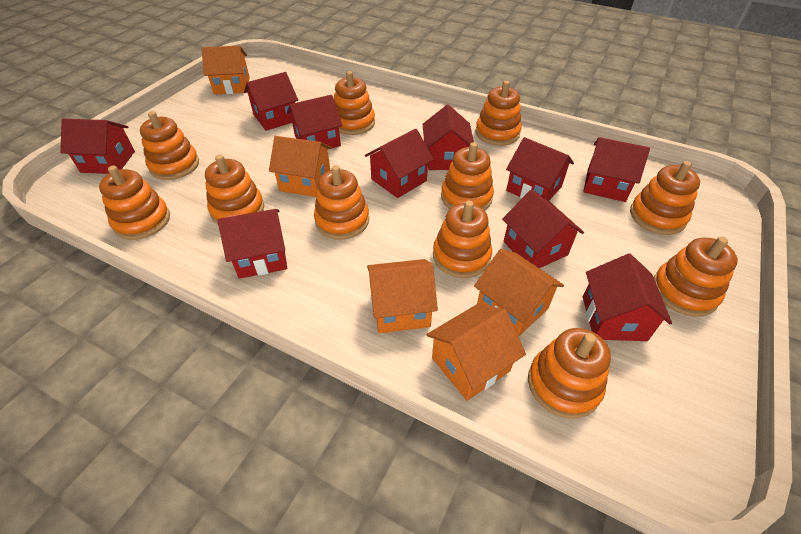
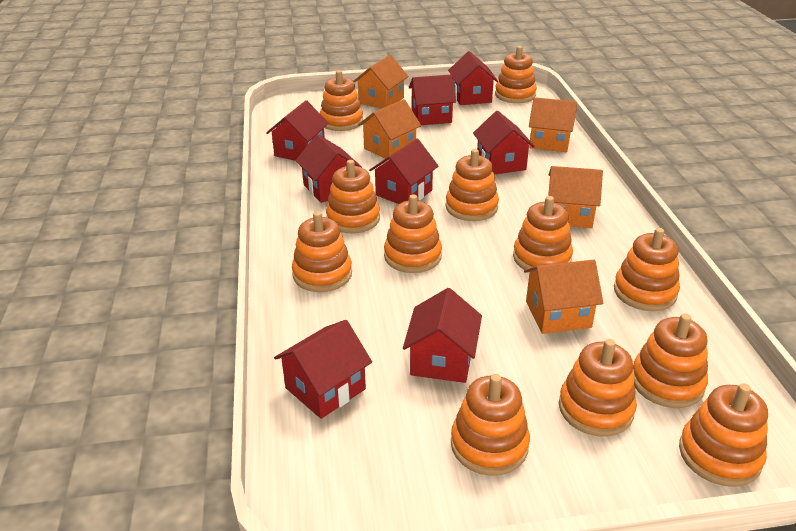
orange stacking toy: 11 -> 12
red house: 10 -> 8

